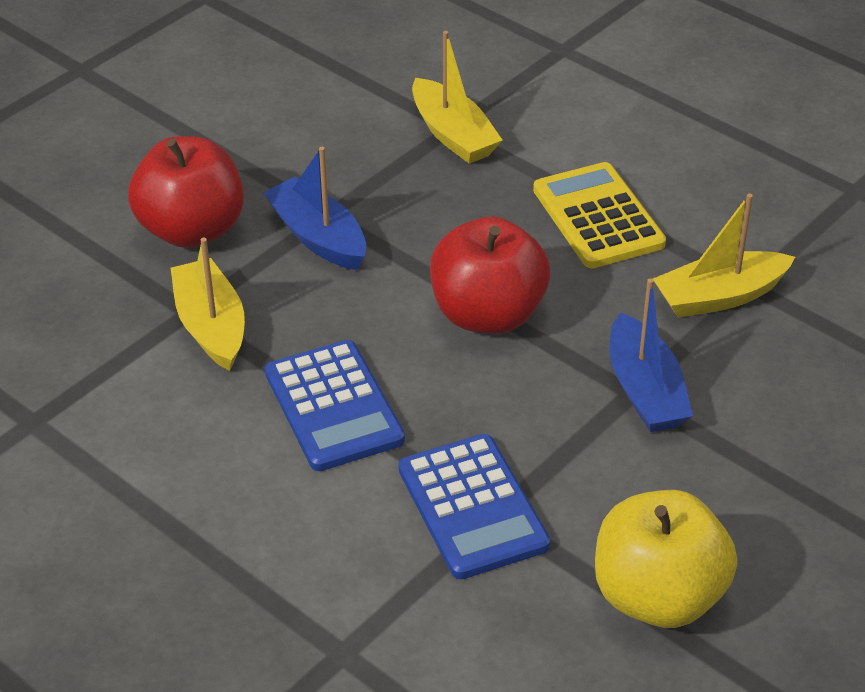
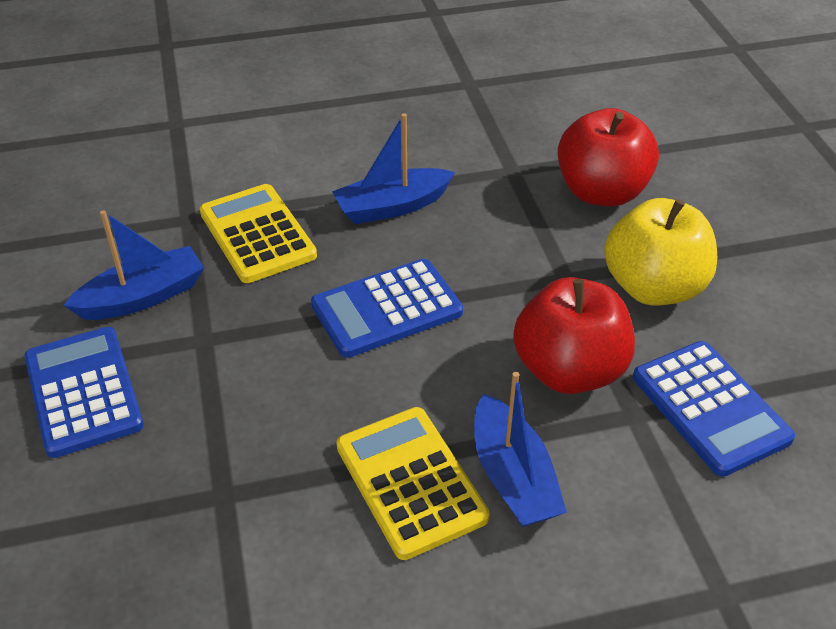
blue boat: 2 -> 3
blue calculator: 2 -> 3
yellow boat: 3 -> 0
yellow calculator: 1 -> 2

